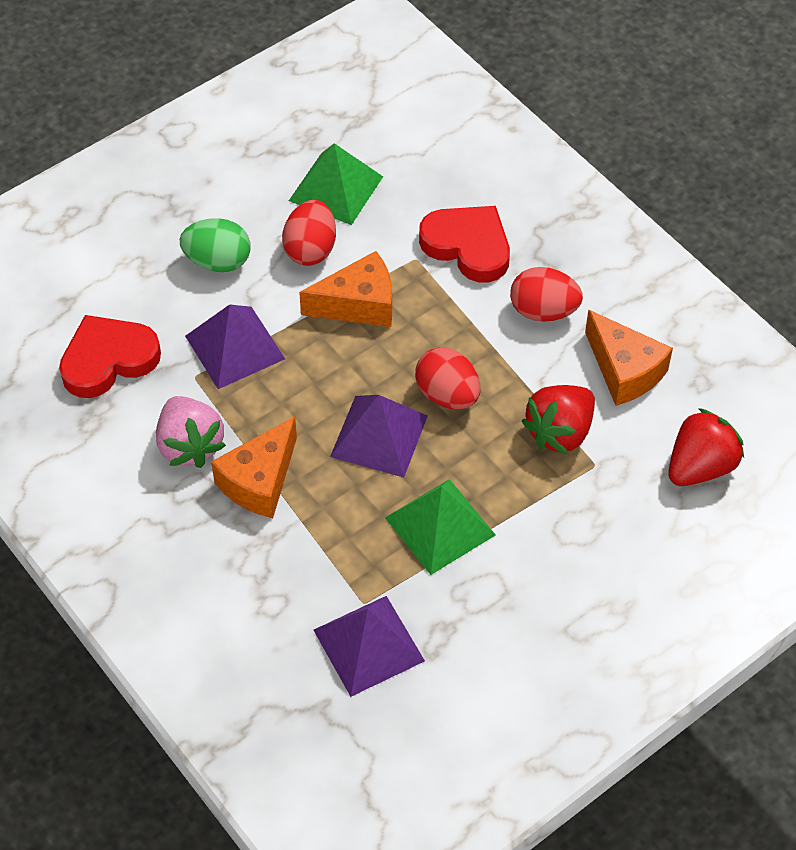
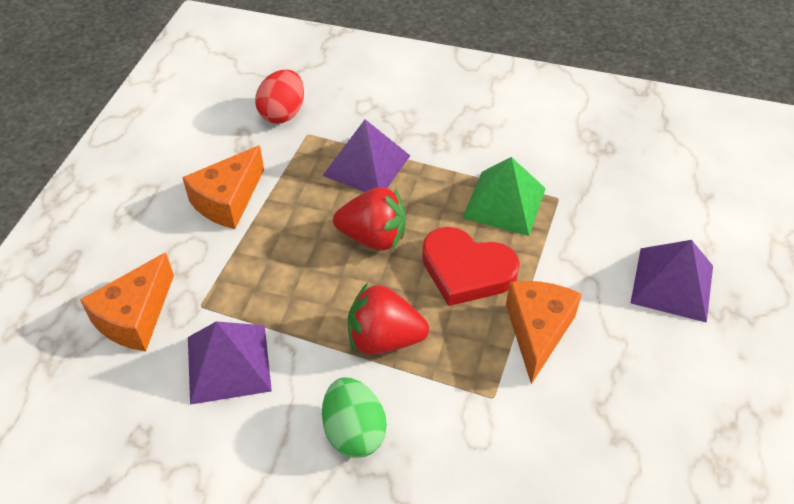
green pyramid: 2 -> 1
pink strawberry: 1 -> 0
red egg: 3 -> 1
red heart: 2 -> 1

